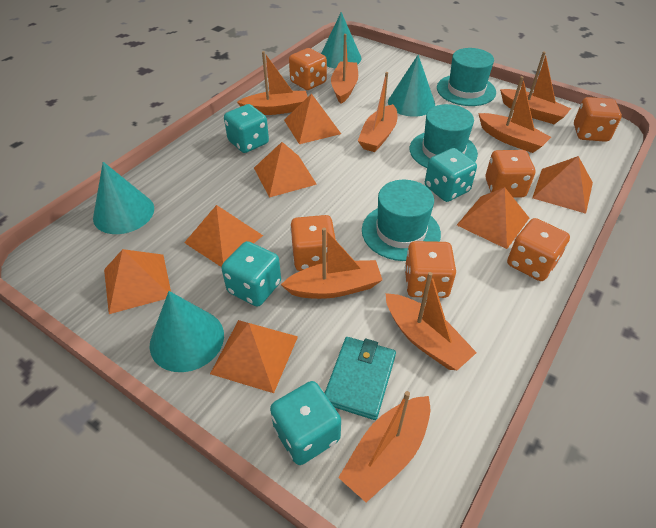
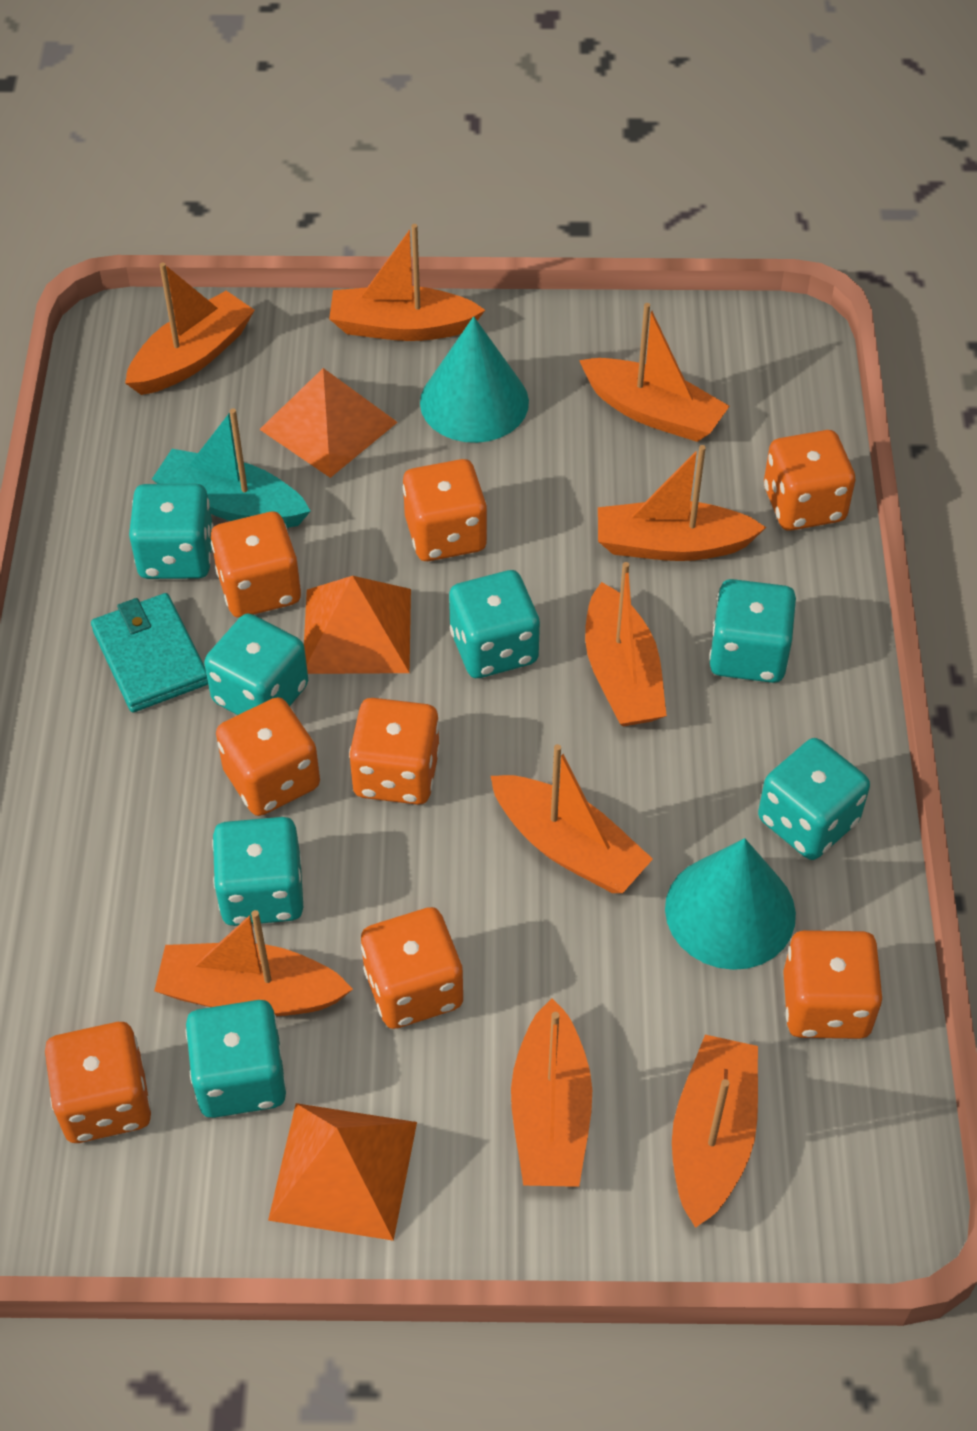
orange boat: 8 -> 9
orange dice: 6 -> 8
orange pyramid: 7 -> 3
turquoise boat: 0 -> 1
turquoise cone: 4 -> 2
turquoise dice: 4 -> 7
turquoise hat: 3 -> 0

